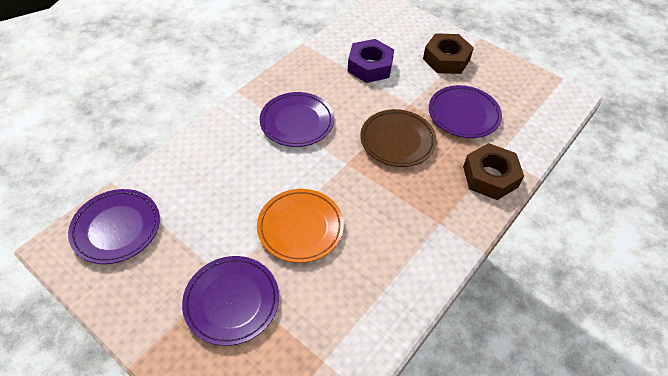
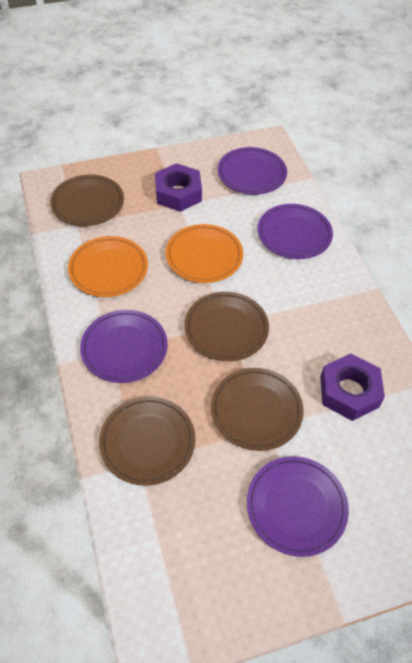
brown nut: 2 -> 0
brown plate: 1 -> 4
orange plate: 1 -> 2
purple nut: 1 -> 2

